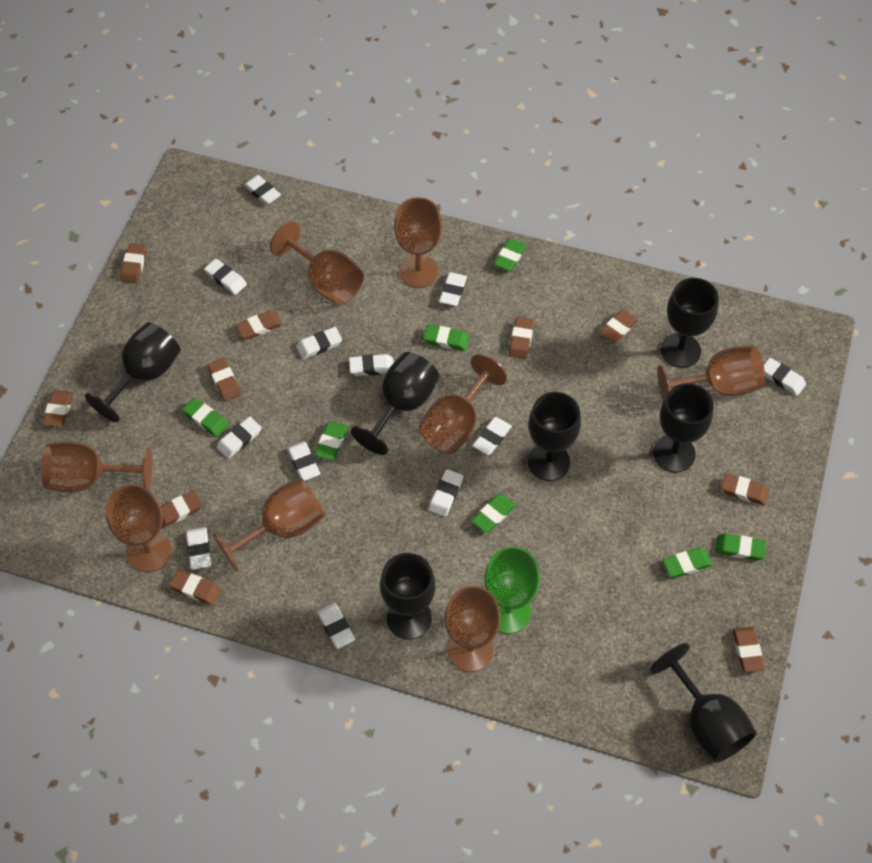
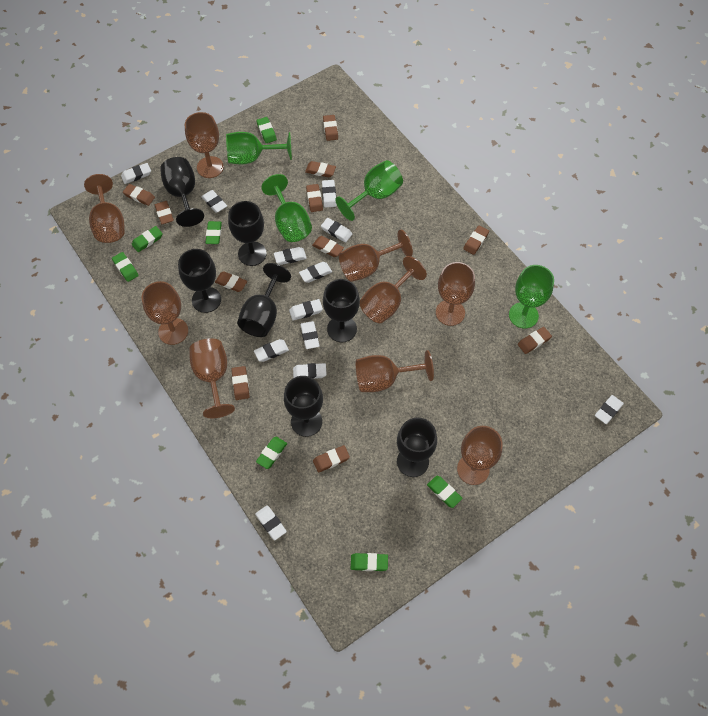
brown eraser: 10 -> 11
brown goblet: 8 -> 9
green goblet: 1 -> 4

